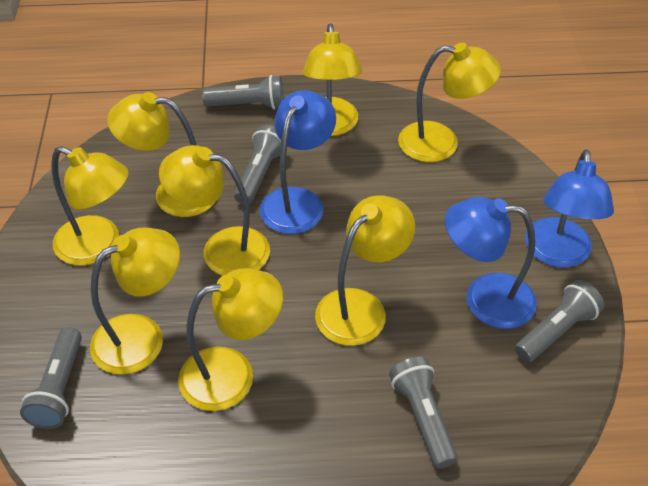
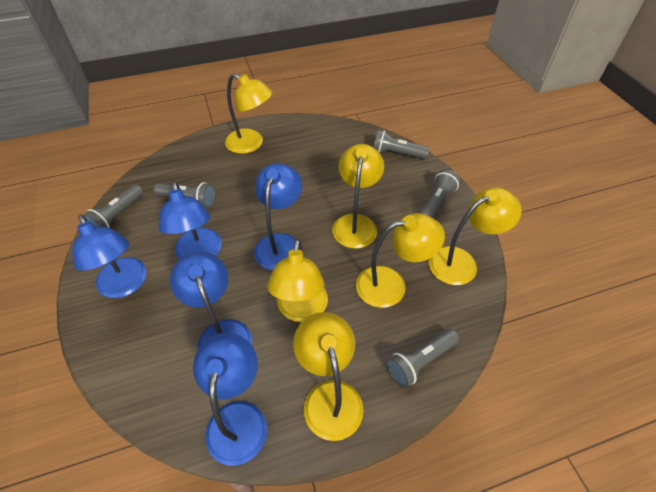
blue lamp: 3 -> 5
yellow lamp: 8 -> 6

